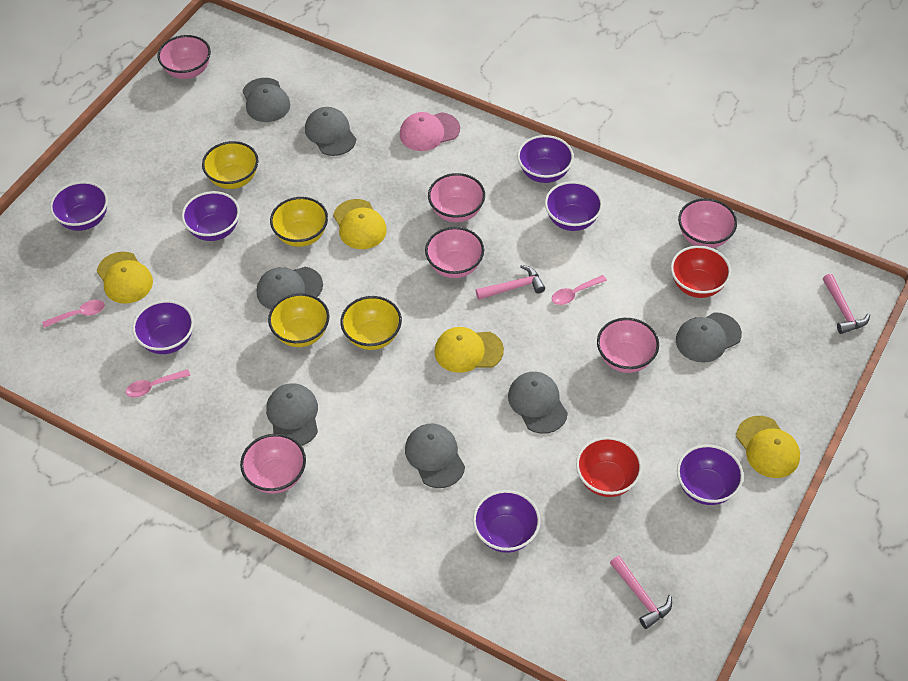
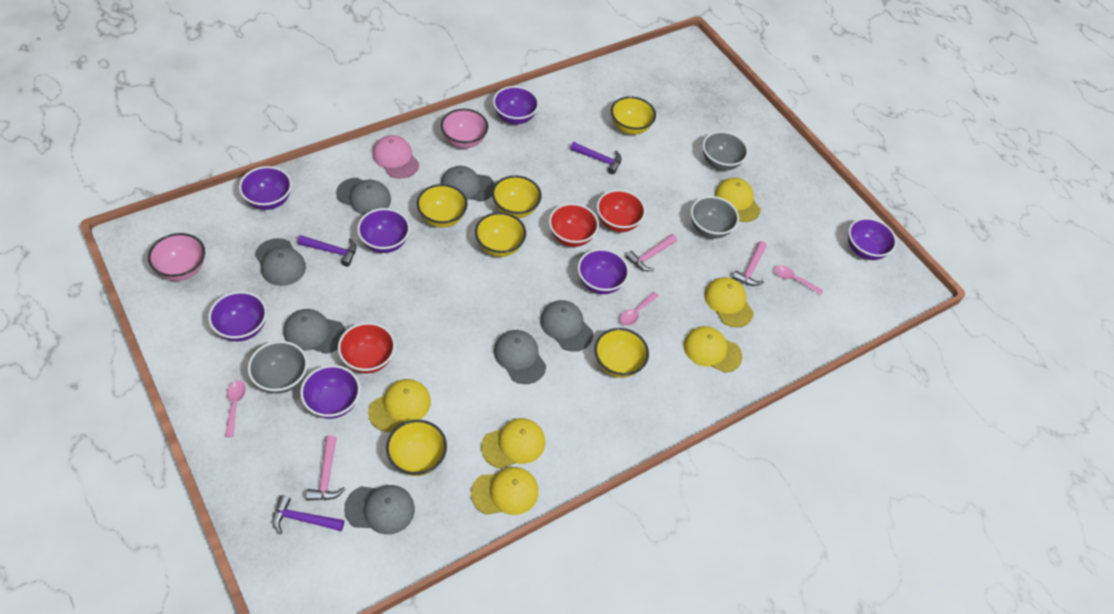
grey bowl: 0 -> 3
pink bowl: 6 -> 2
purple hammer: 0 -> 3
red bowl: 2 -> 3
yellow bowl: 4 -> 6
yellow cap: 4 -> 6

